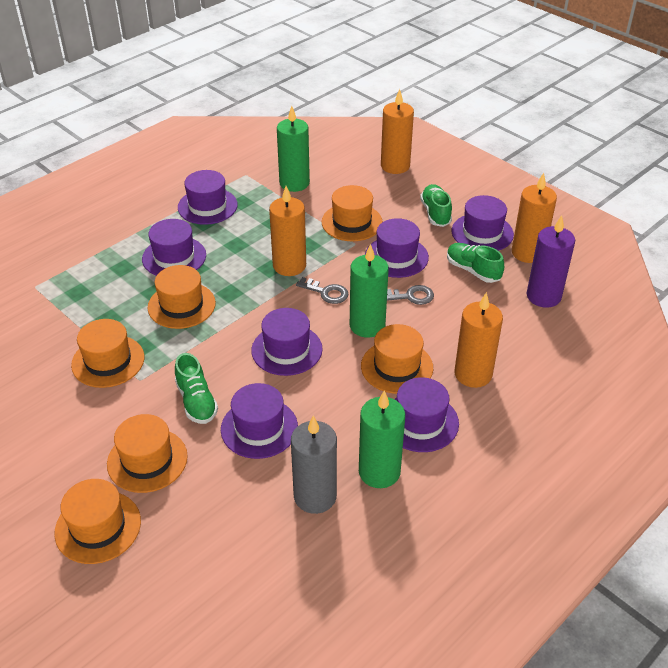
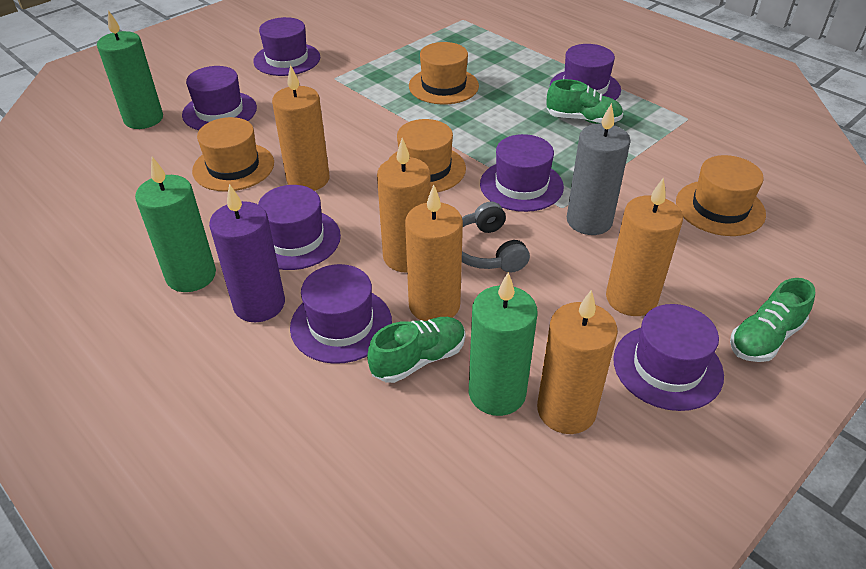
grey headphones: 0 -> 1
grey key: 2 -> 0
orange candle: 4 -> 5
orange hat: 6 -> 4

